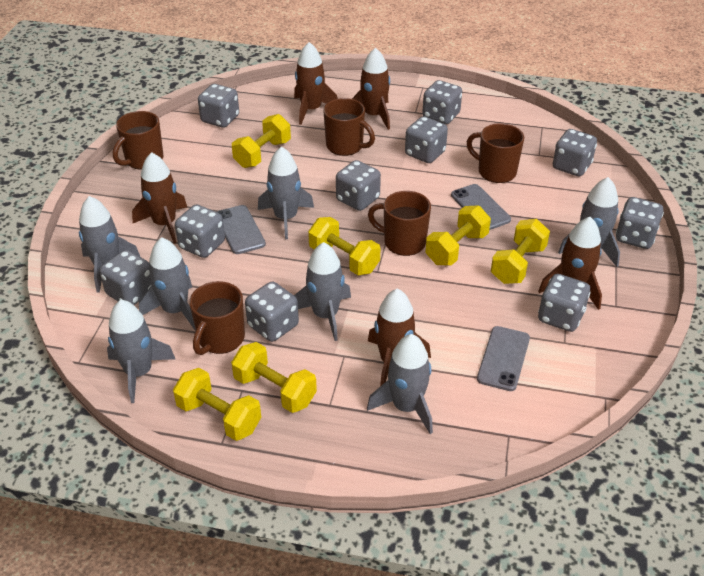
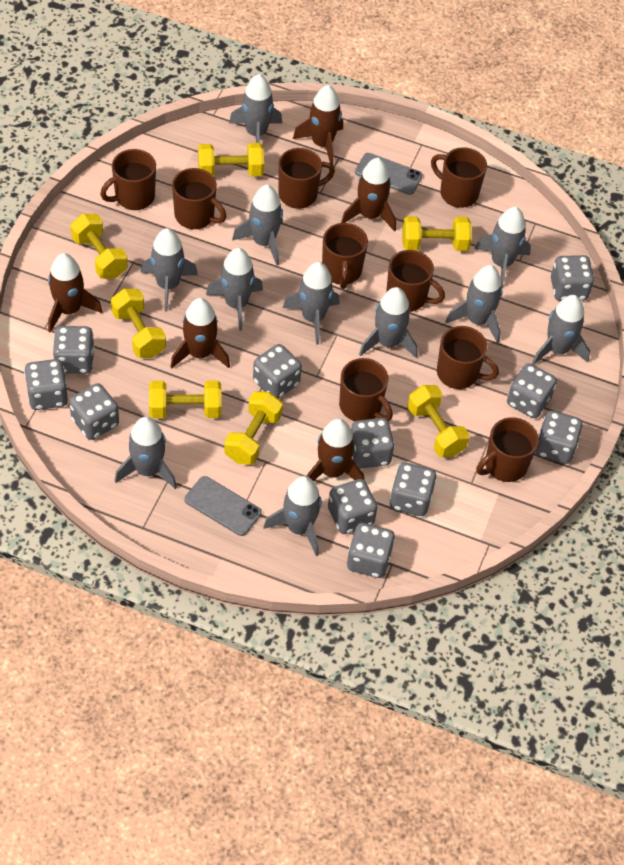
brown mug: 5 -> 9
grey dice: 10 -> 11
grey phone: 3 -> 2
grey rocket: 7 -> 11
yellow dumbbell: 6 -> 7

